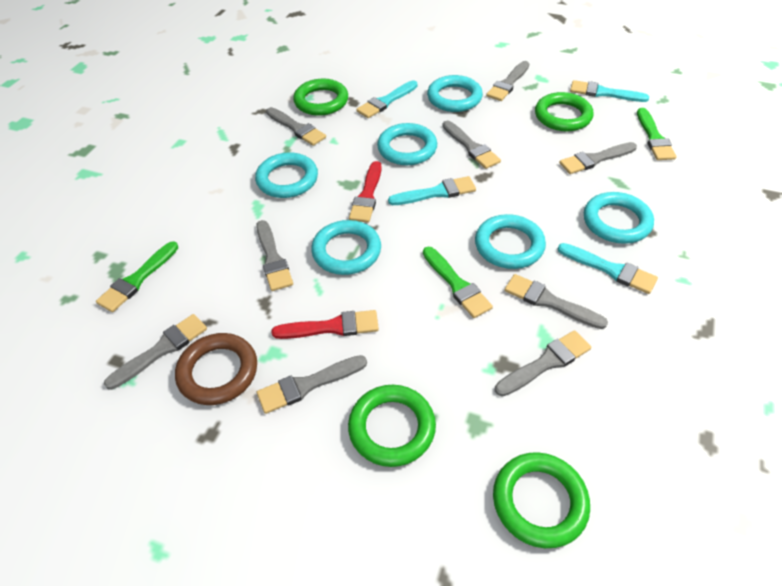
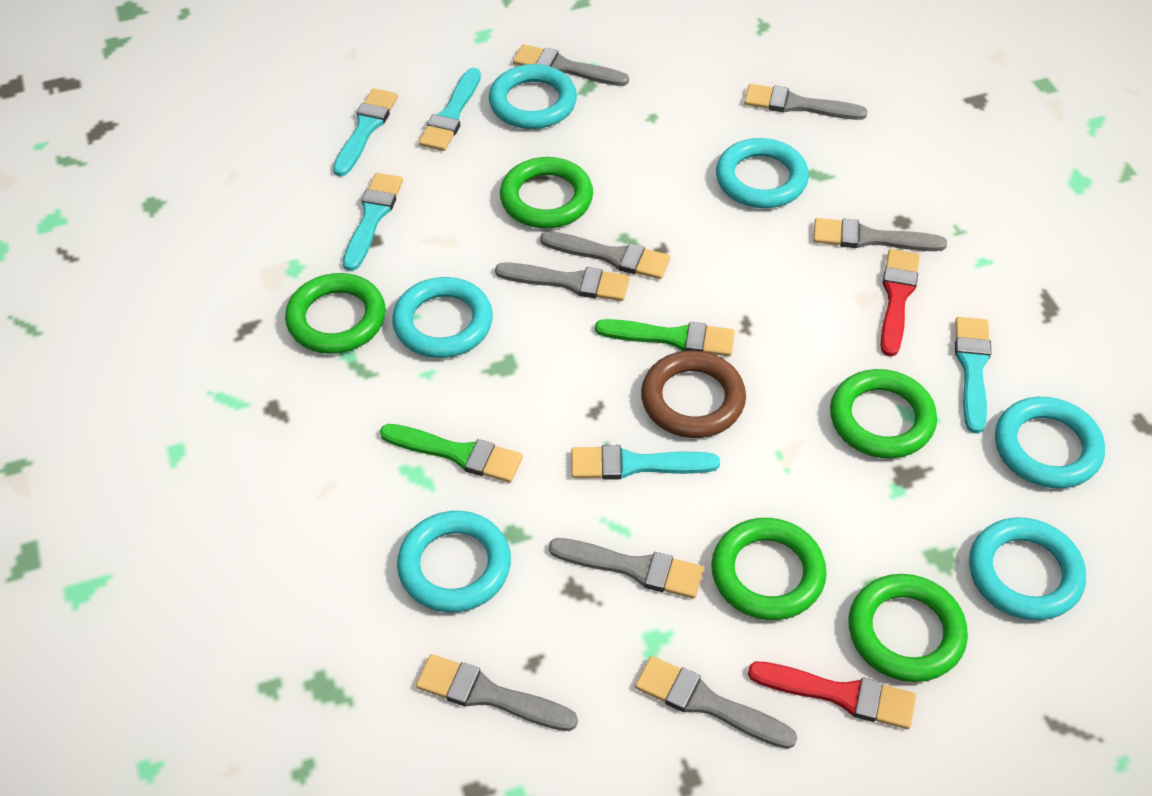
green brush: 3 -> 2
green ring: 4 -> 5
grey brush: 9 -> 8
turquoise brush: 4 -> 5

